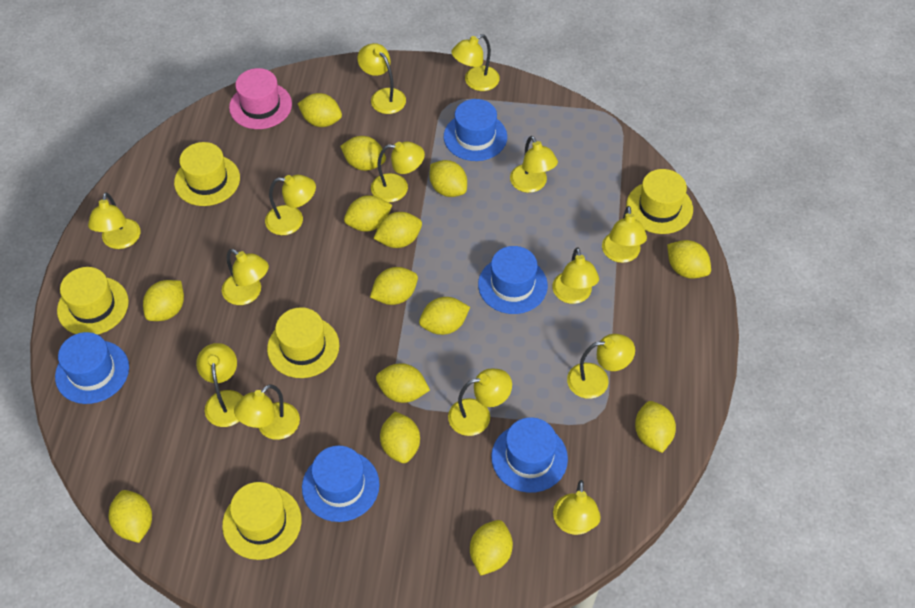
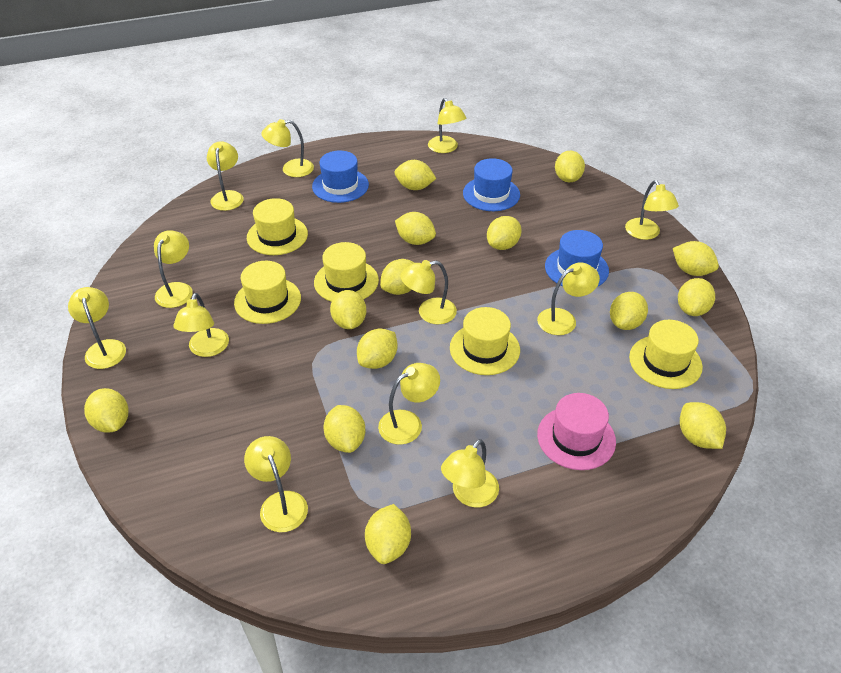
blue hat: 5 -> 3
yellow lamp: 14 -> 12

